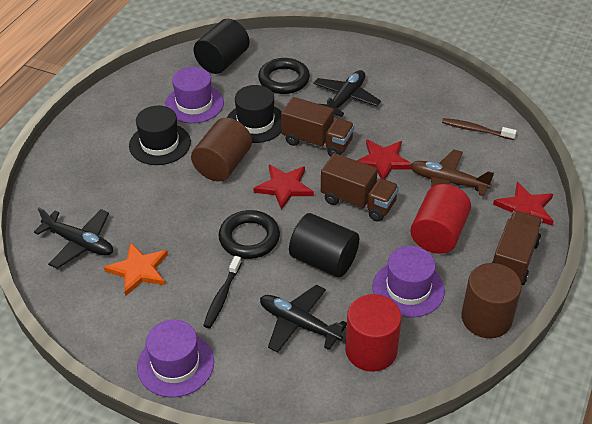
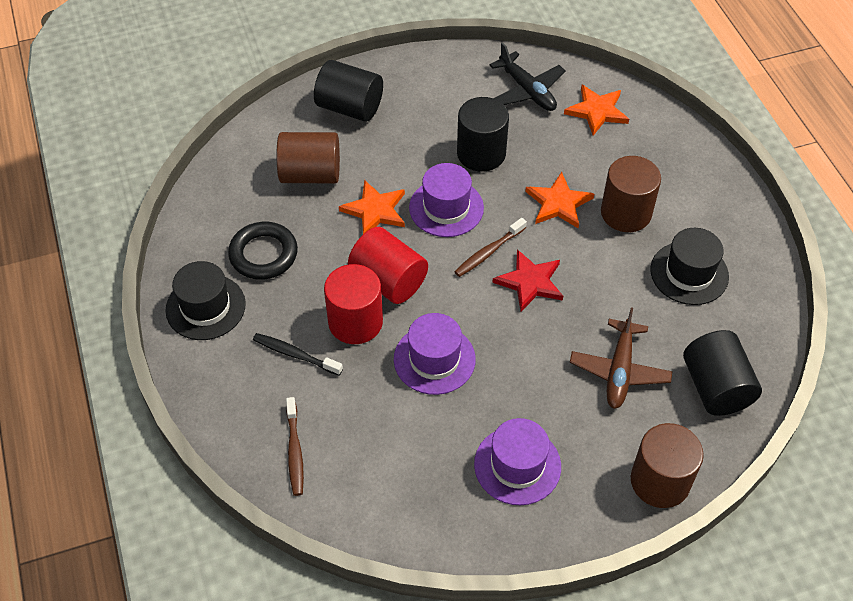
black cylinder: 2 -> 3
black plane: 3 -> 1
black ring: 2 -> 1
brown cylinder: 2 -> 3
brown toothbrush: 1 -> 2
brown truck: 3 -> 0
orange star: 1 -> 3
red star: 3 -> 1

